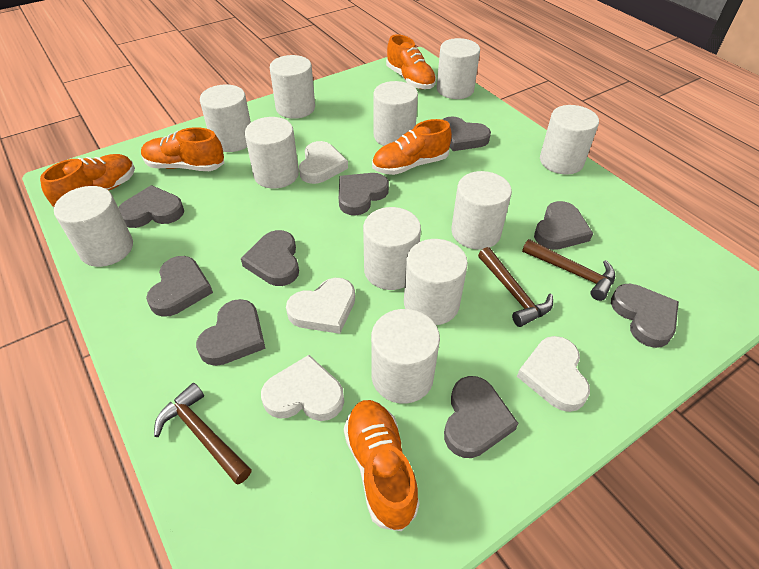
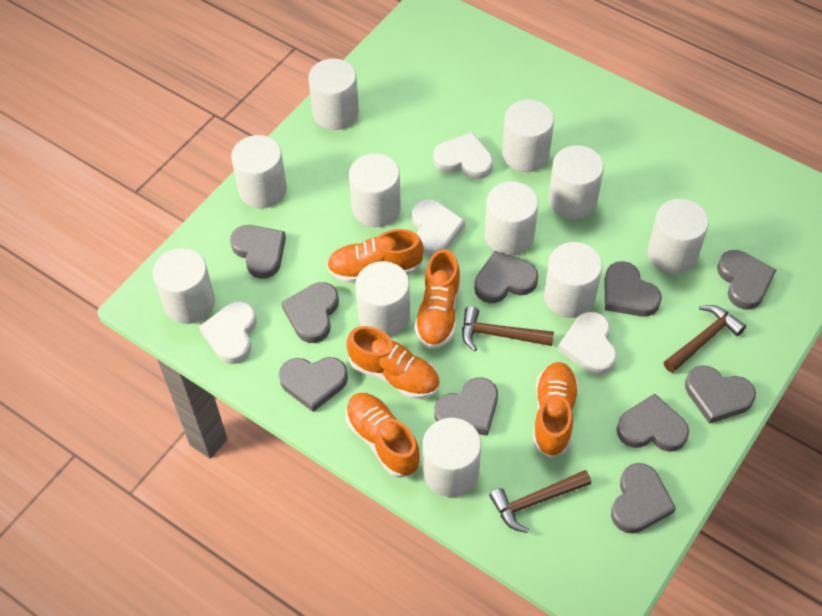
grey heart: 9 -> 10

